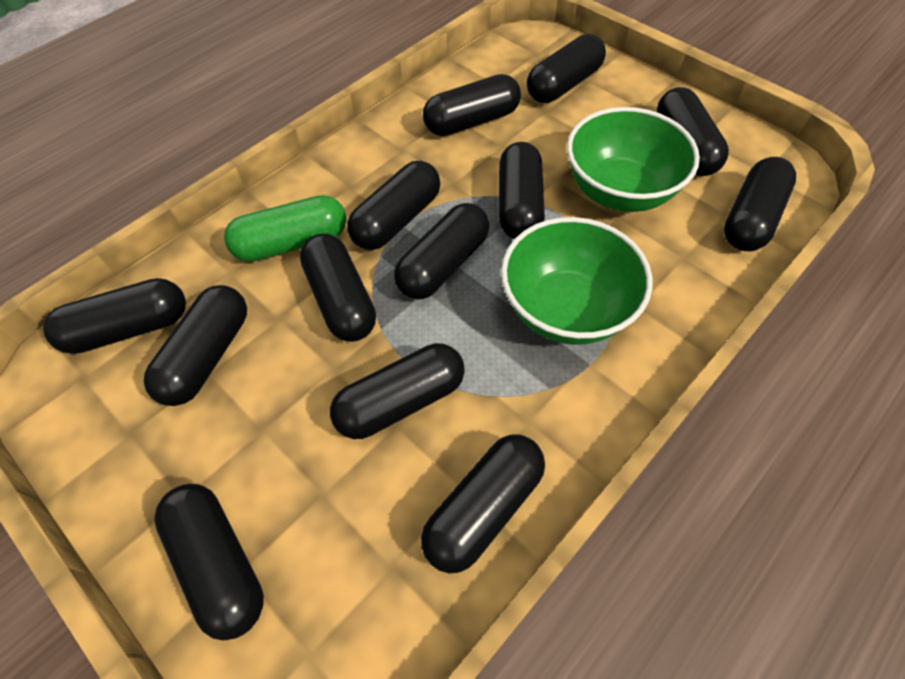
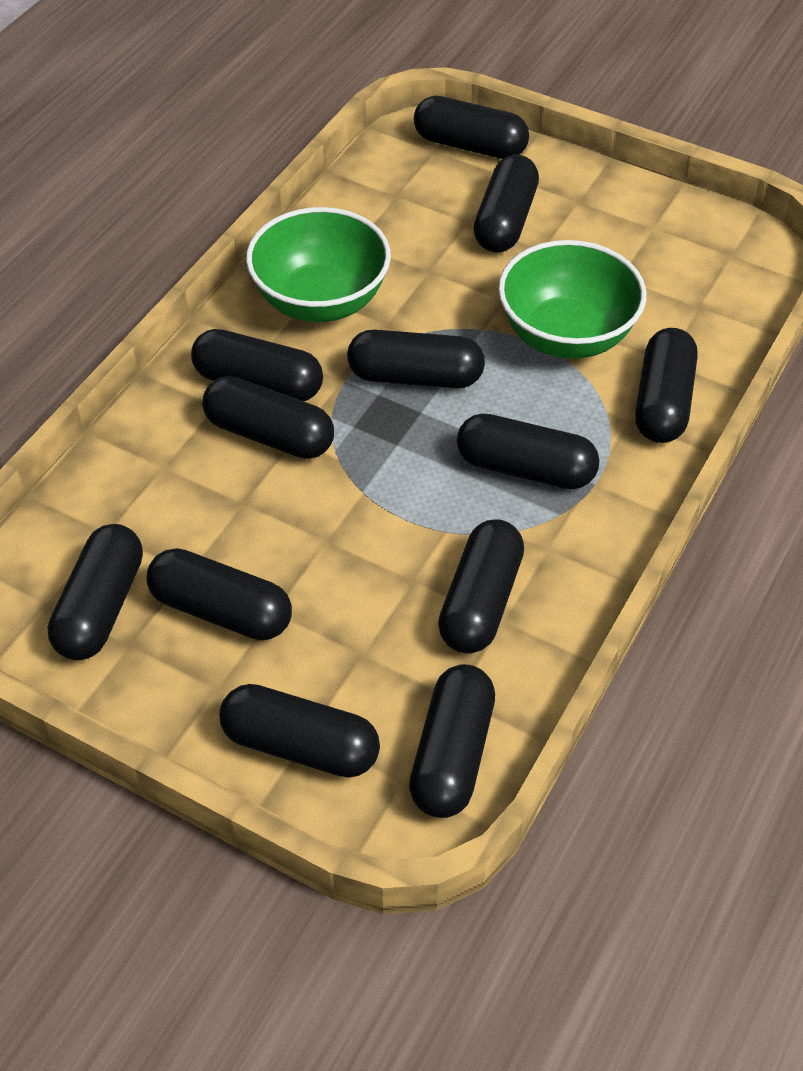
black capsule: 13 -> 12
green capsule: 1 -> 0

